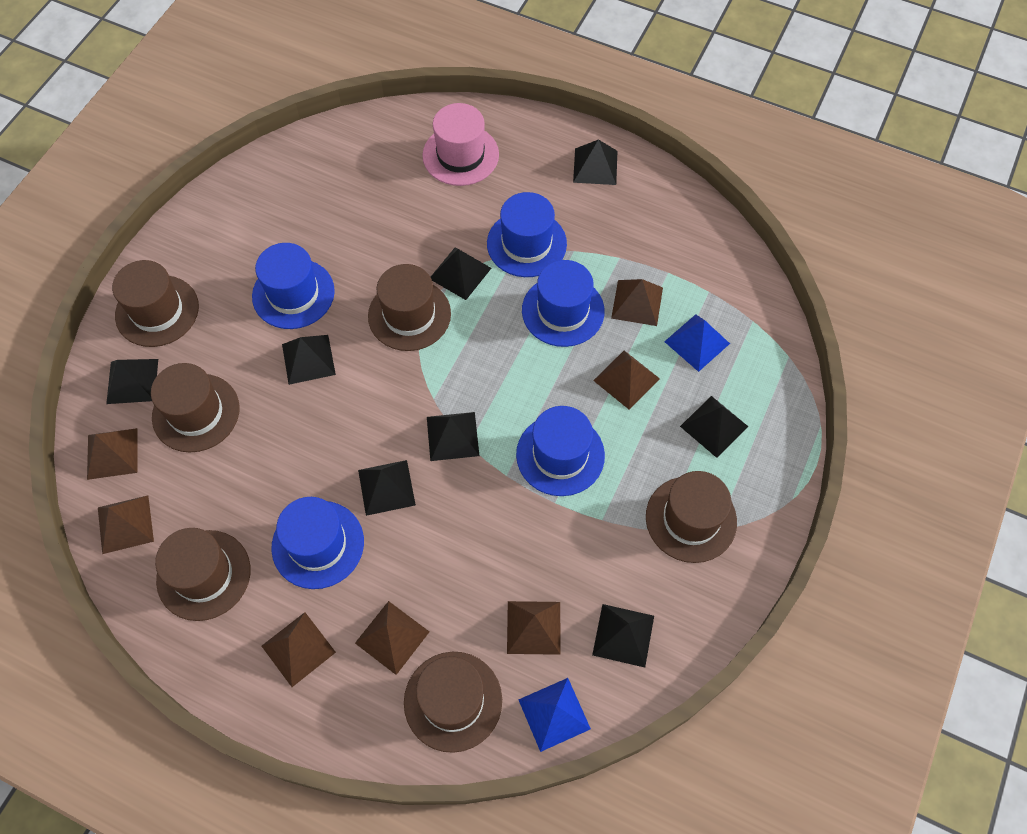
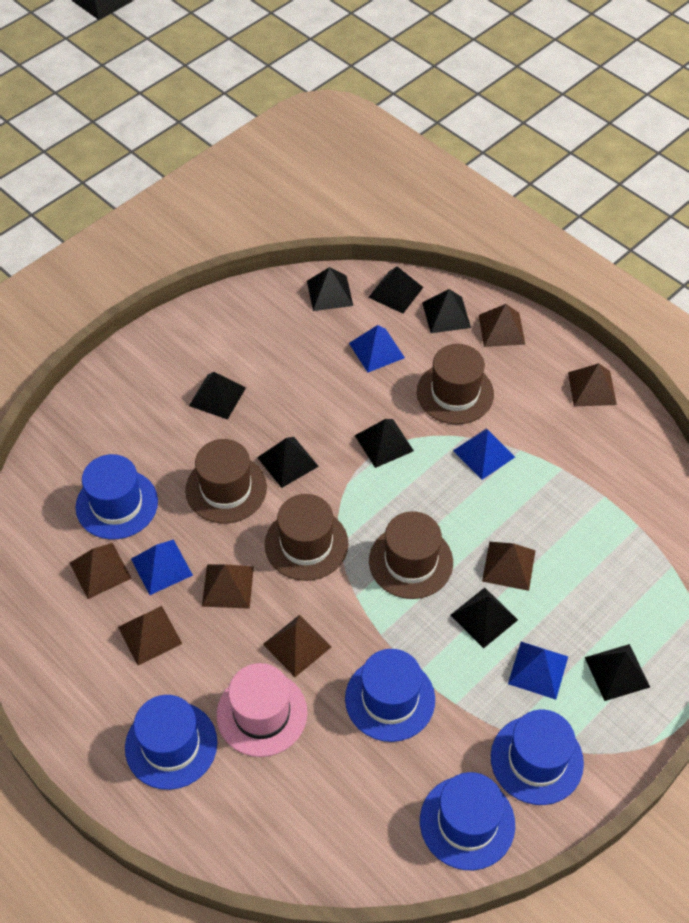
blue pyramid: 2 -> 4
brown hat: 6 -> 4

